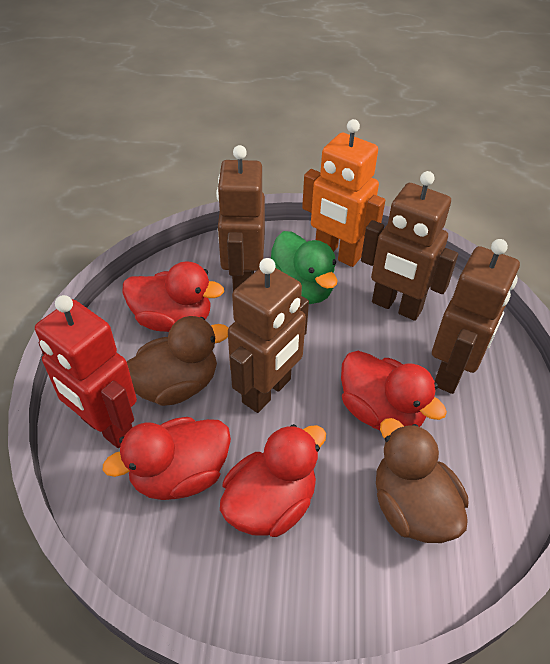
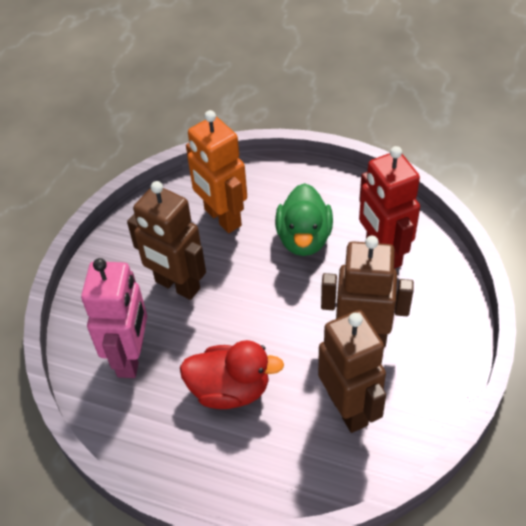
brown duck: 2 -> 0
brown robot: 4 -> 3
pink robot: 0 -> 1
red duck: 4 -> 1

